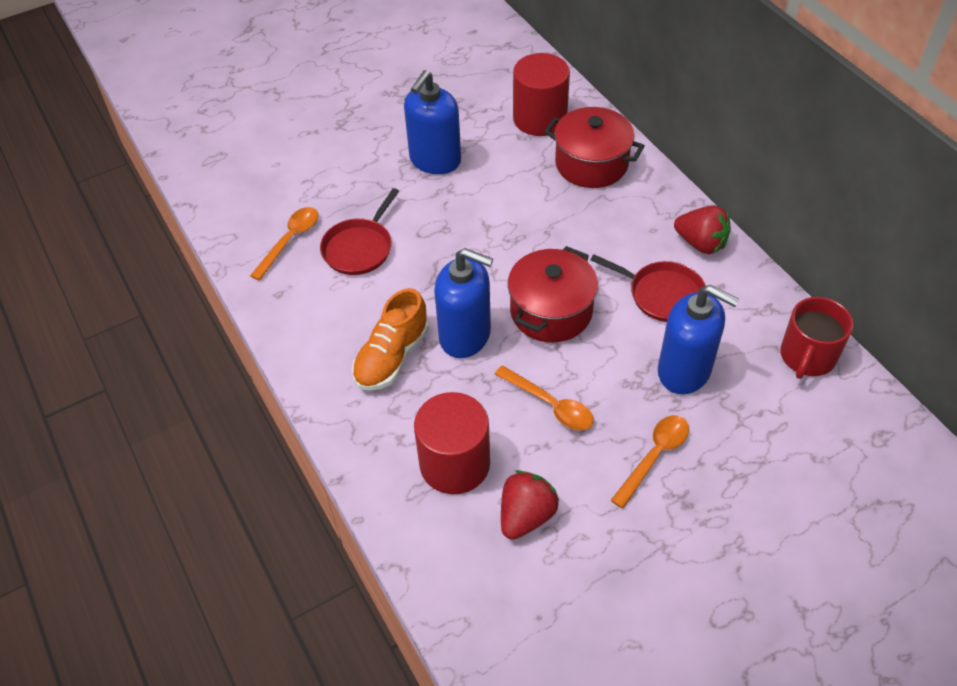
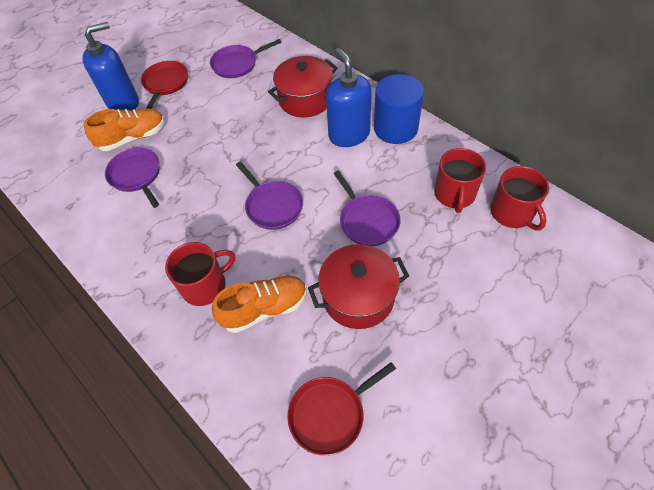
blue cylinder: 0 -> 1
blue soap dispenser: 3 -> 2
orange shoe: 1 -> 2
orange spoon: 3 -> 0
purple pan: 0 -> 4
red cylinder: 2 -> 0
red mug: 1 -> 3
red strawberry: 2 -> 0

